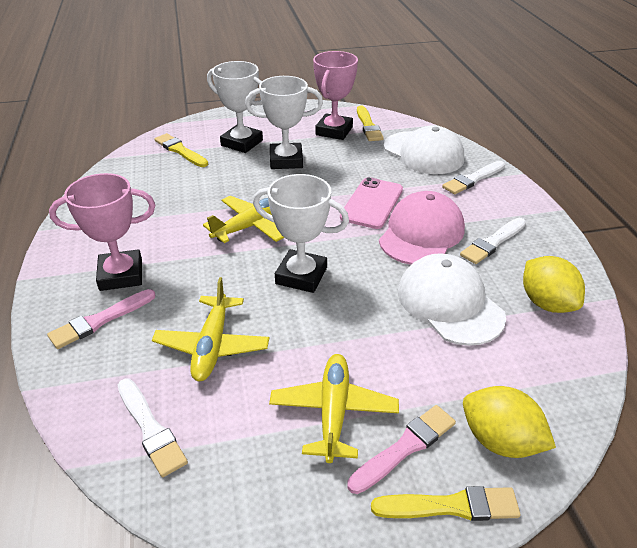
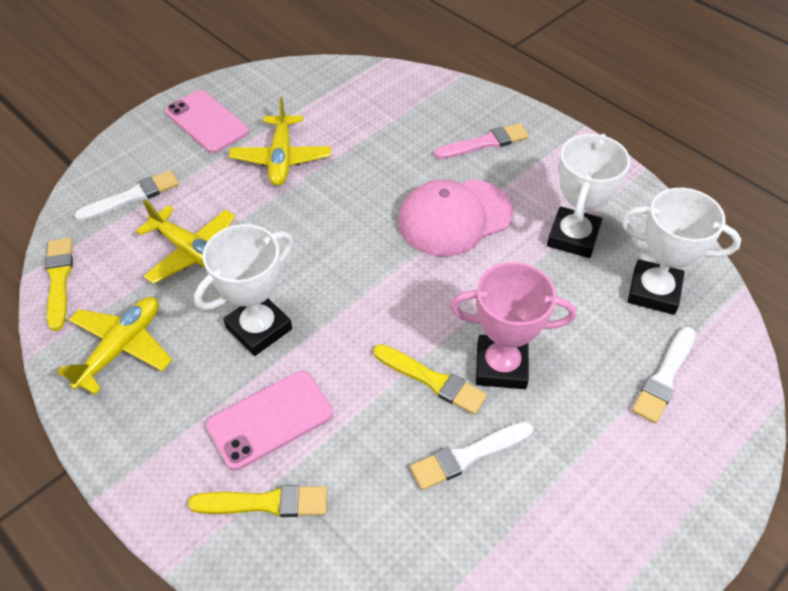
pink brush: 2 -> 1
pink phone: 1 -> 2
pink trophy: 2 -> 1
white cap: 2 -> 0
yellow lemon: 2 -> 0

